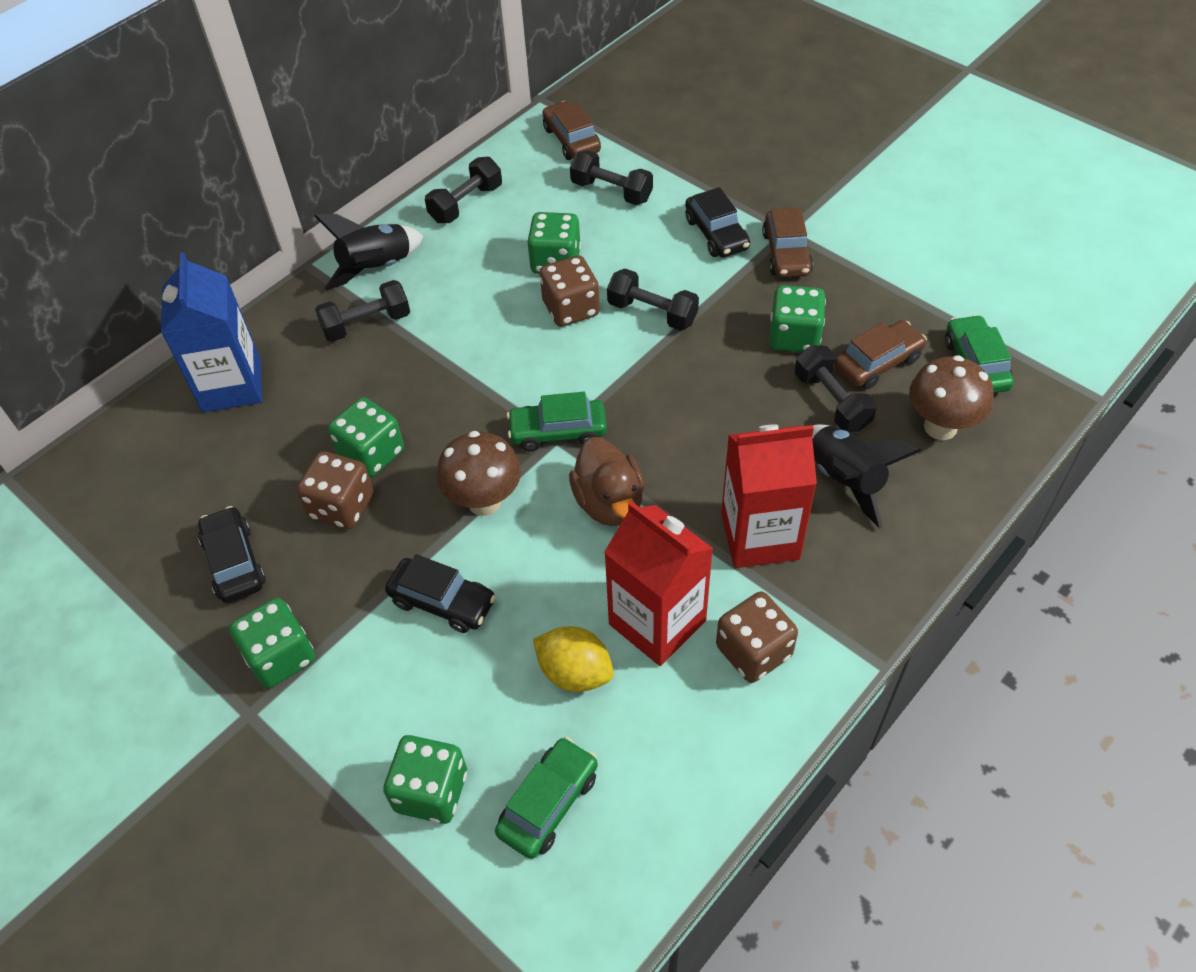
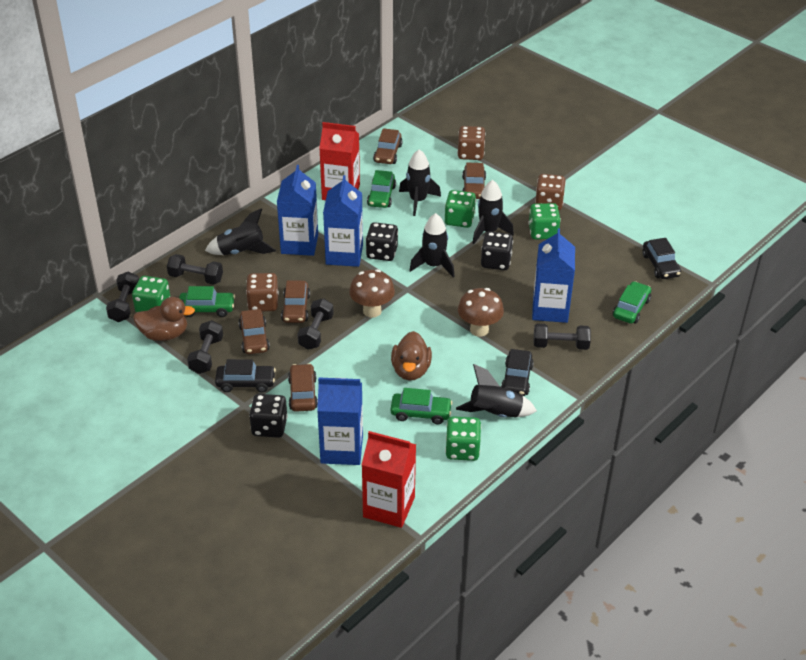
black dice: 0 -> 3
black rocket: 2 -> 5
blue carton: 1 -> 4
brown car: 3 -> 5
brown duck: 1 -> 2
green car: 3 -> 4
green dice: 5 -> 4
yellow lemon: 1 -> 0

